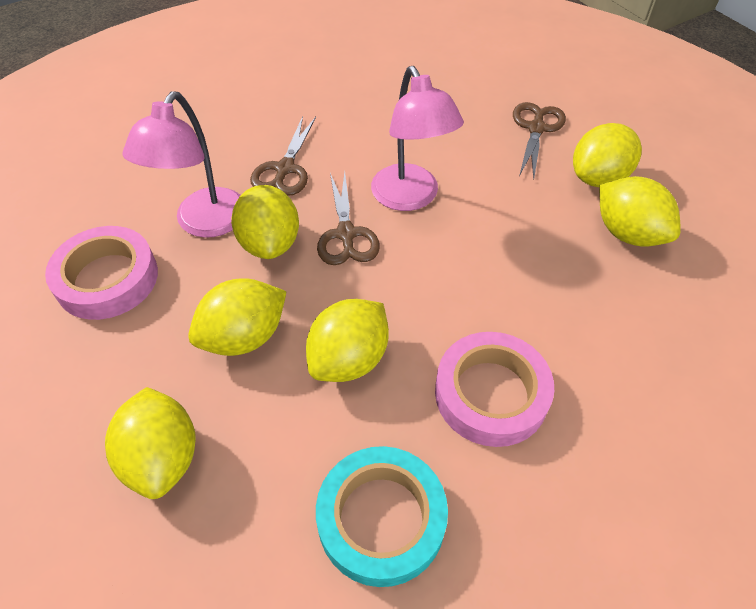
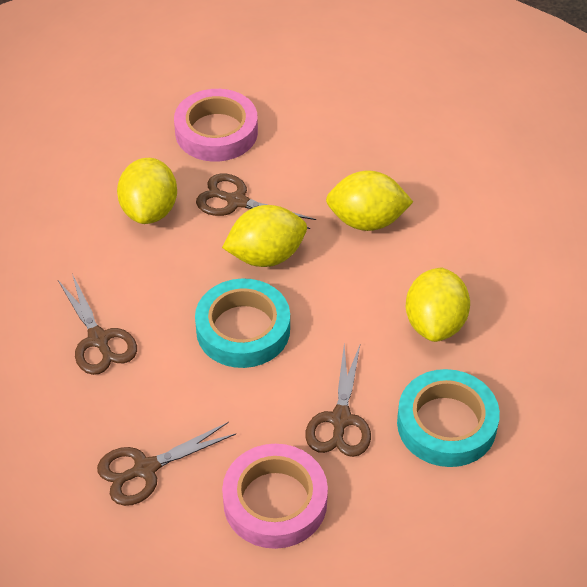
brown scissors: 3 -> 4
pink lamp: 2 -> 0
turquoise tape: 1 -> 2
yellow lemon: 6 -> 4

